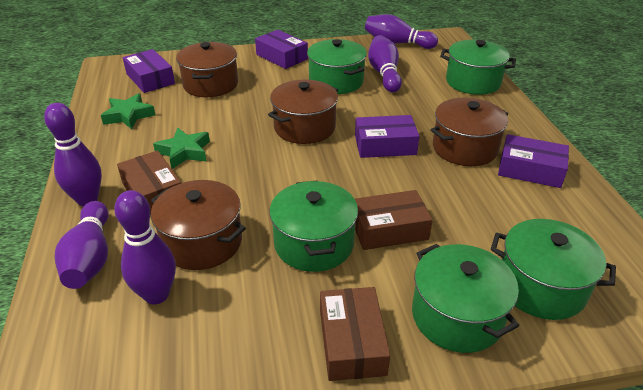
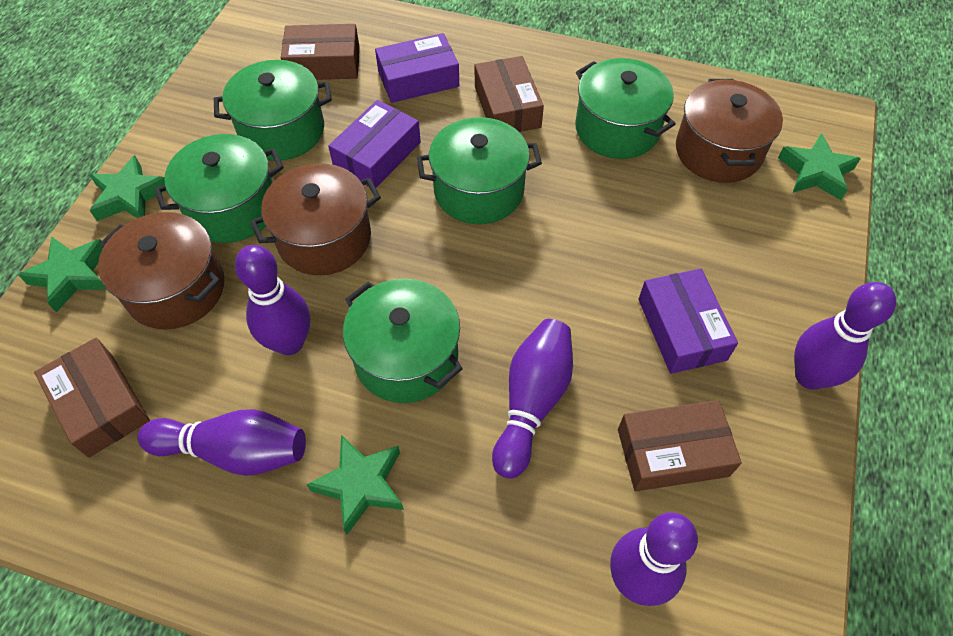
brown box: 3 -> 4
brown pot: 4 -> 3
green star: 2 -> 4
purple box: 4 -> 3

